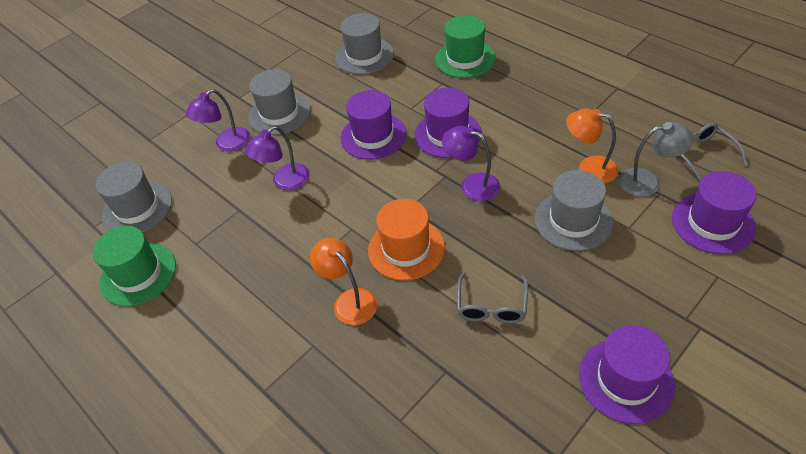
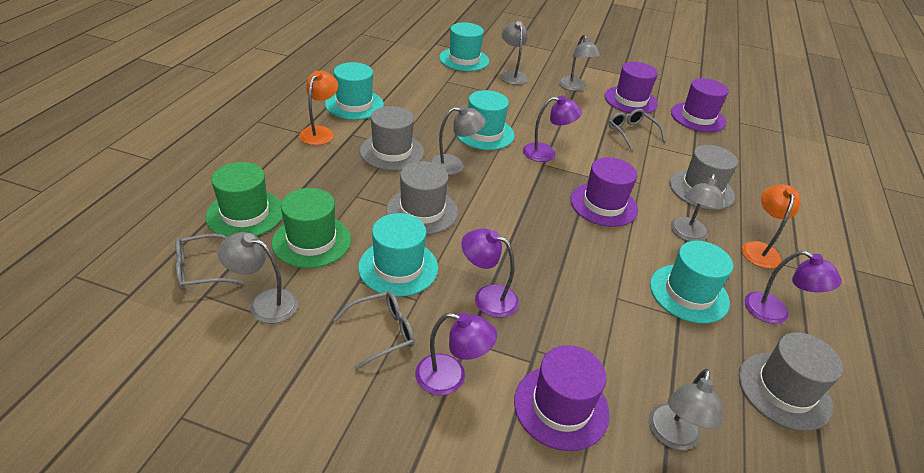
grey glasses: 2 -> 3
grey lamp: 1 -> 6
orange hat: 1 -> 0
purple lamp: 3 -> 4
turquoise hat: 0 -> 5

